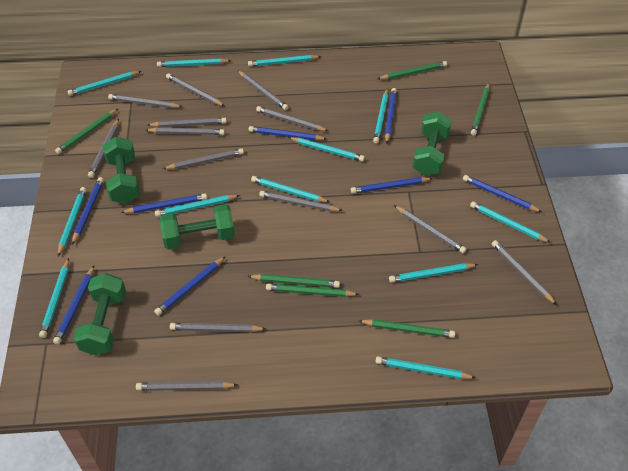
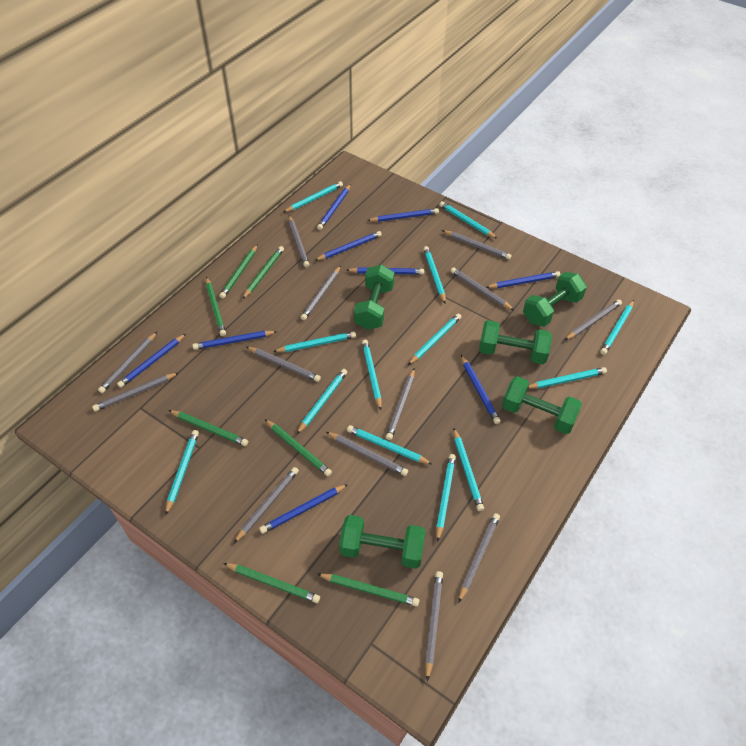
blue pencil: 8 -> 9
green dumbbell: 4 -> 5
green pencil: 6 -> 7
turquoise pencil: 12 -> 13

